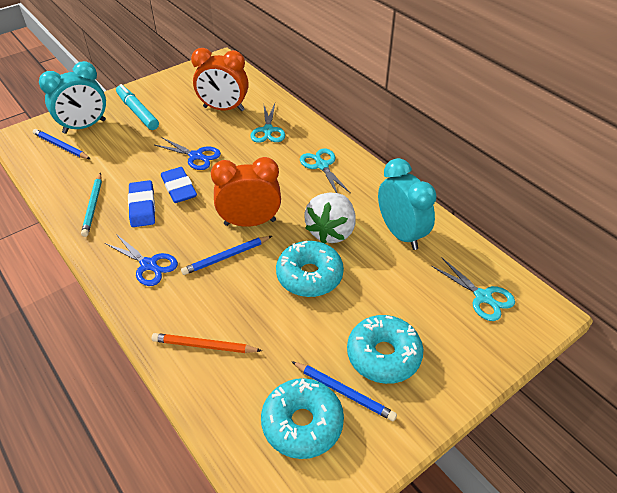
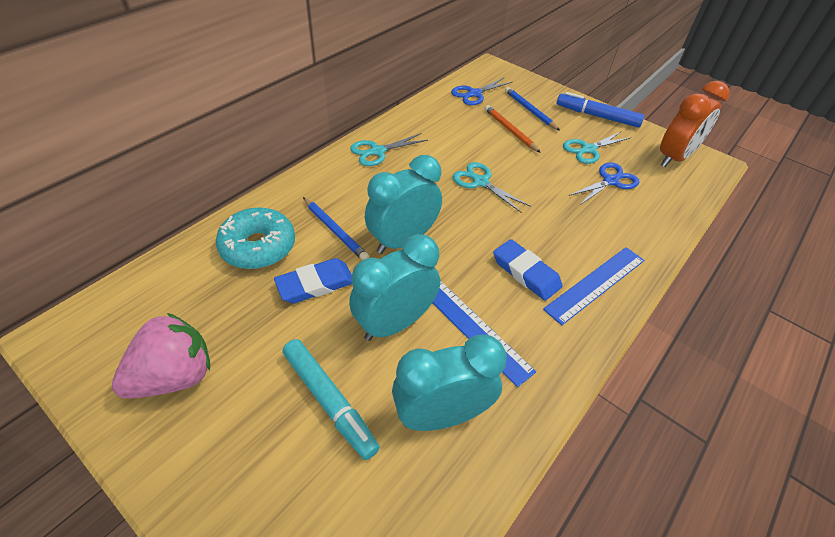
blue marker: 0 -> 1
blue pencil: 3 -> 2
blue ruler: 0 -> 2
orange clock: 2 -> 1
pink strawberry: 0 -> 1
turquoise clock: 2 -> 3
turquoise donut: 3 -> 1
turquoise pencil: 1 -> 0
white strawberry: 1 -> 0

